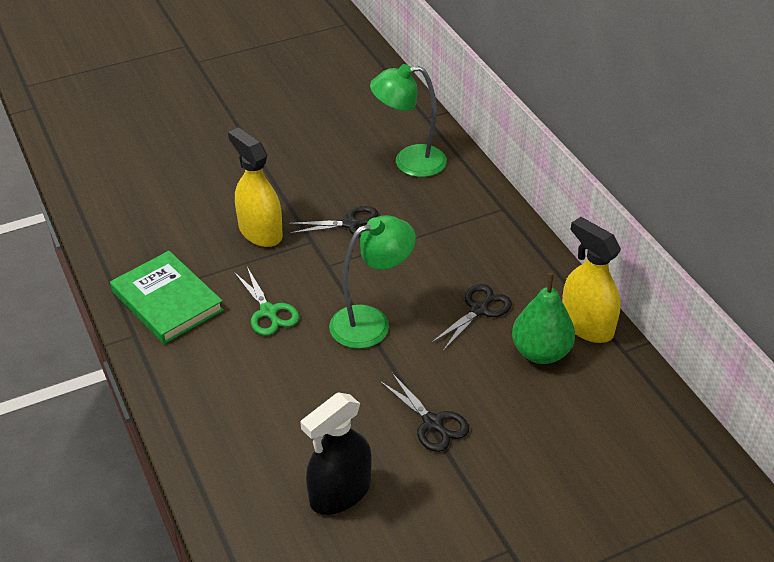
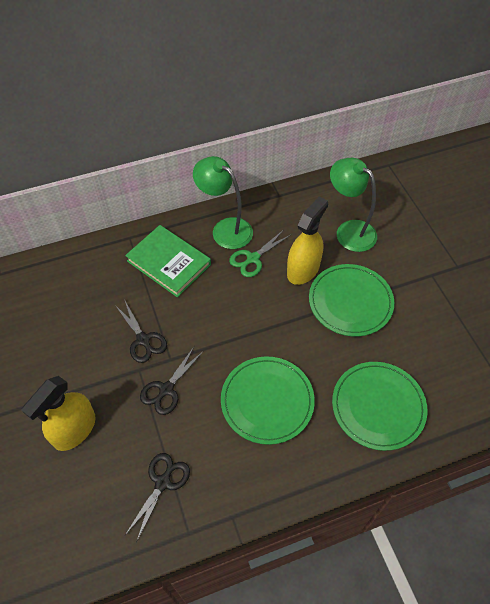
black spray bottle: 1 -> 0
green pear: 1 -> 0
green plate: 0 -> 3

